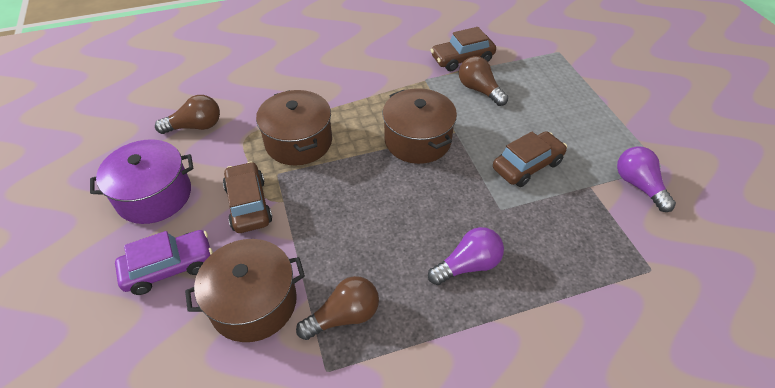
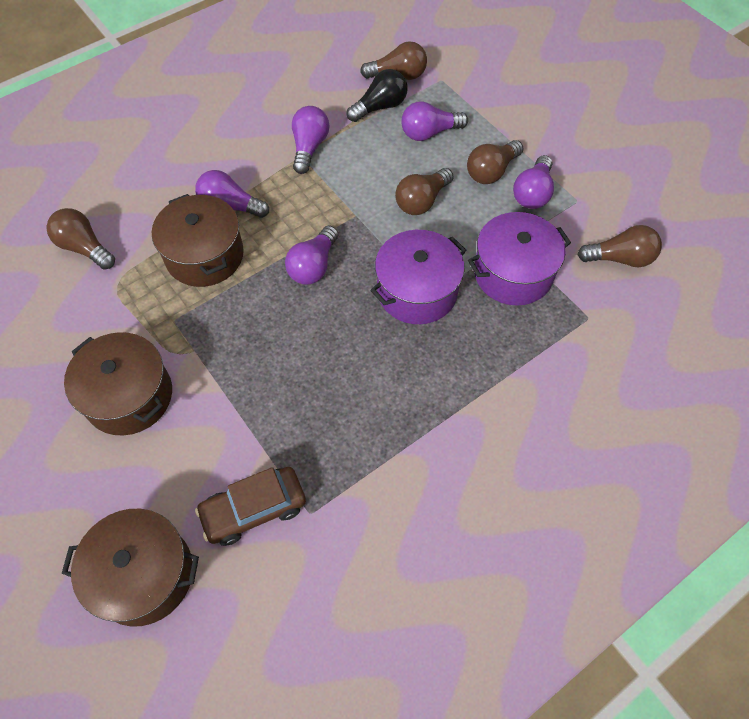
black light bulb: 0 -> 1
brown car: 3 -> 1
brown light bulb: 3 -> 5
purple car: 1 -> 0
purple light bulb: 2 -> 5
purple pot: 1 -> 2

